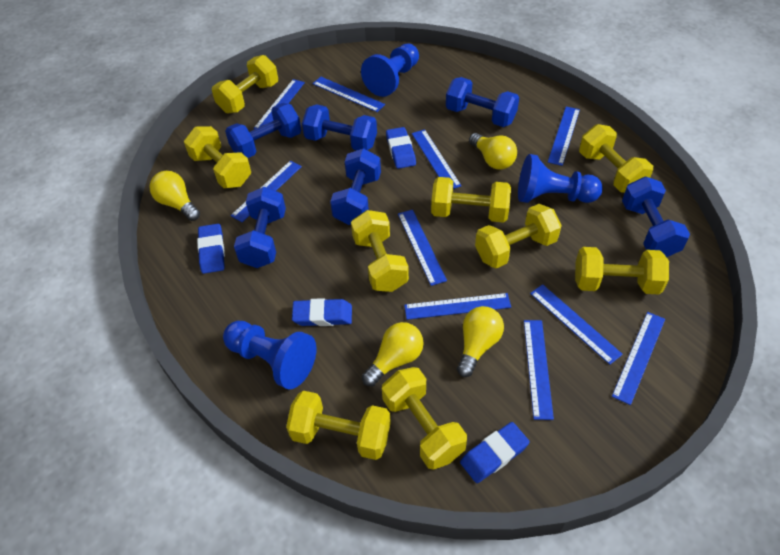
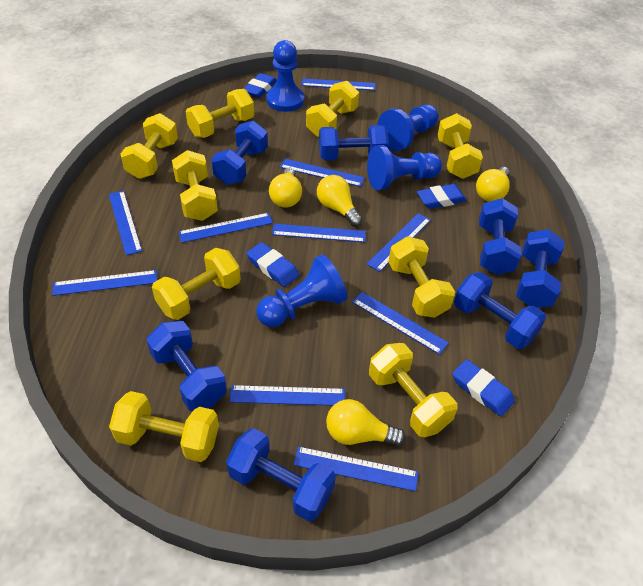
blue dumbbell: 6 -> 7
blue pawn: 3 -> 4

